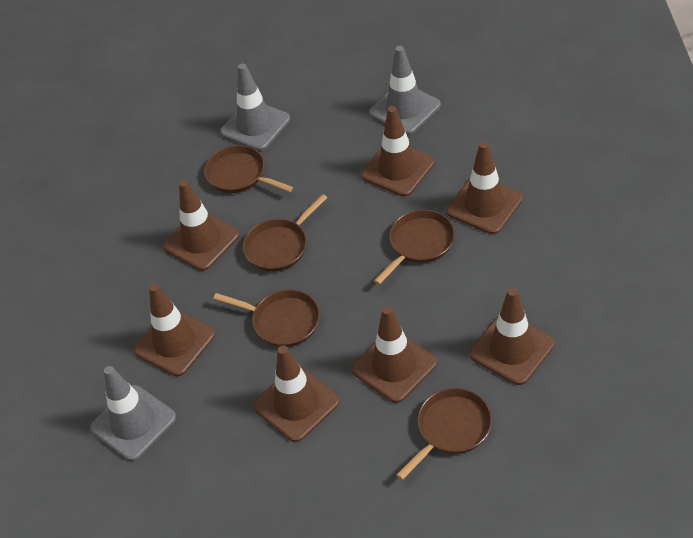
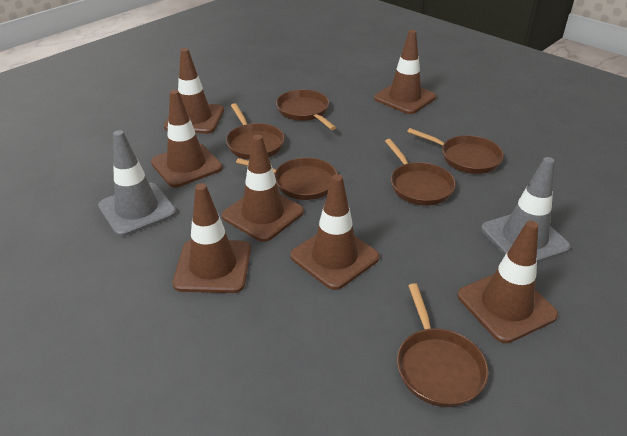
brown pan: 5 -> 6
grey traffic cone: 3 -> 2

